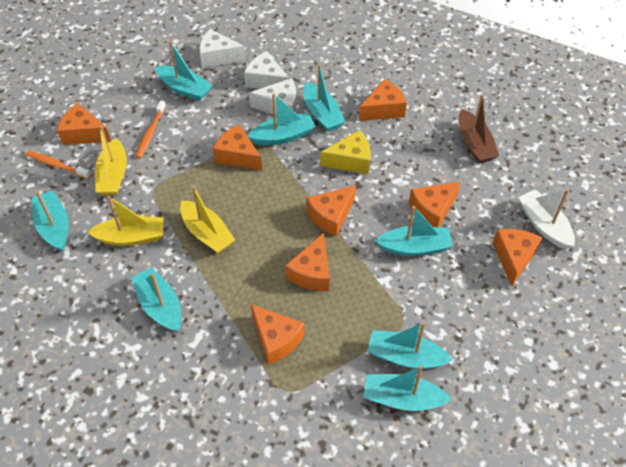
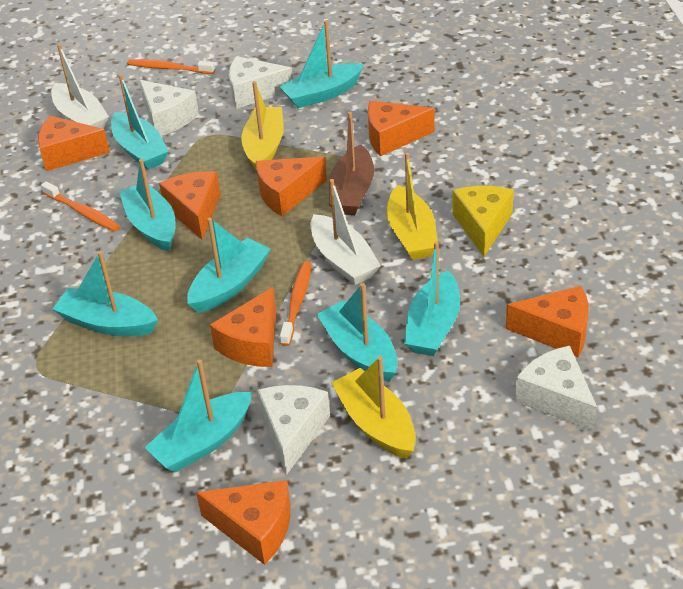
orange cheese: 8 -> 7
orange toothbrush: 2 -> 3
white boat: 1 -> 2
white cheese: 3 -> 4

